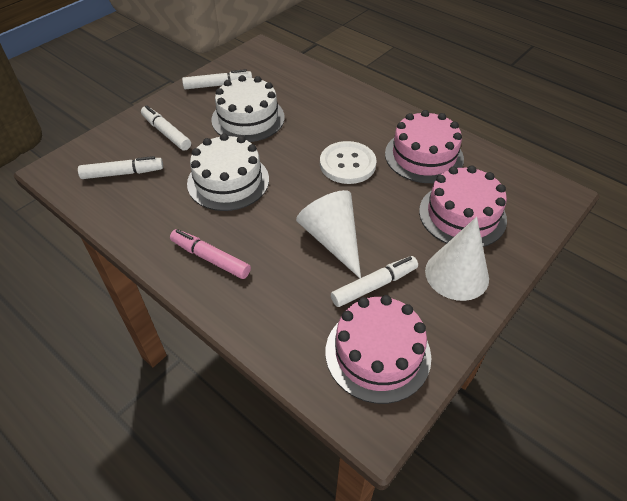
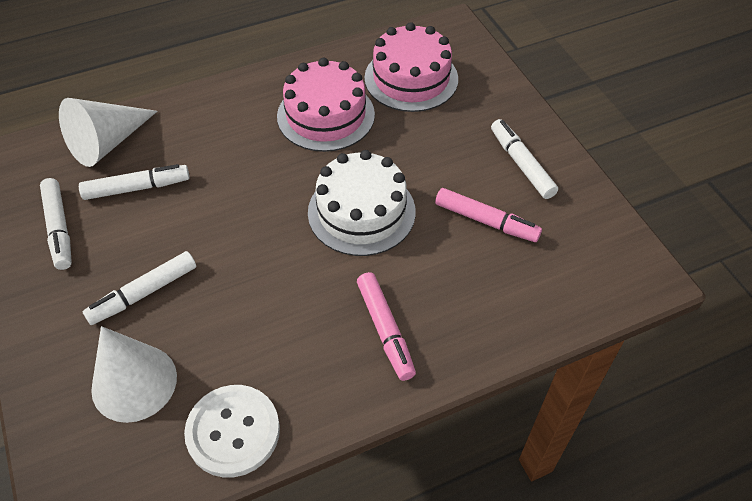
pink cake: 3 -> 2
pink marker: 1 -> 2
white cake: 2 -> 1

